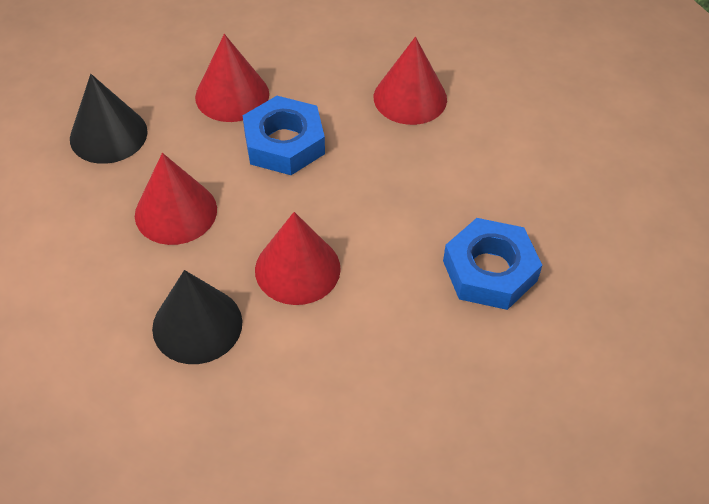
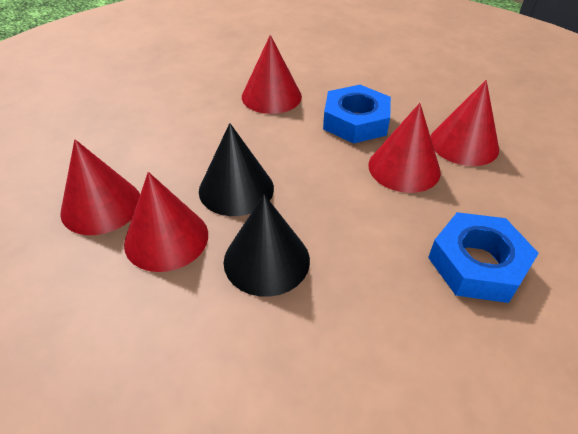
red cone: 4 -> 5

